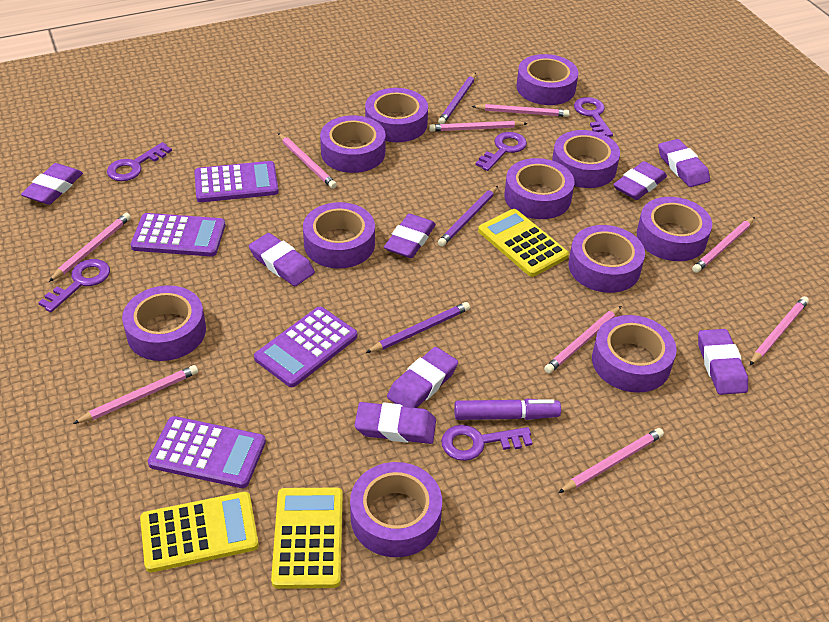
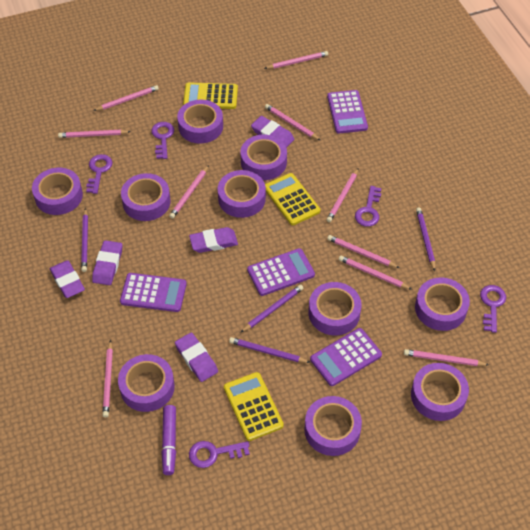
pink pencil: 9 -> 10
purple eraser: 8 -> 5
purple pencil: 3 -> 4
purple tape: 11 -> 10

